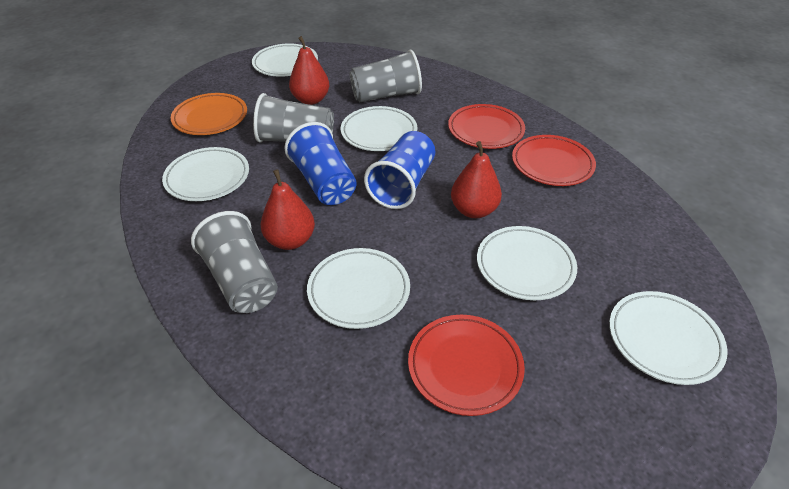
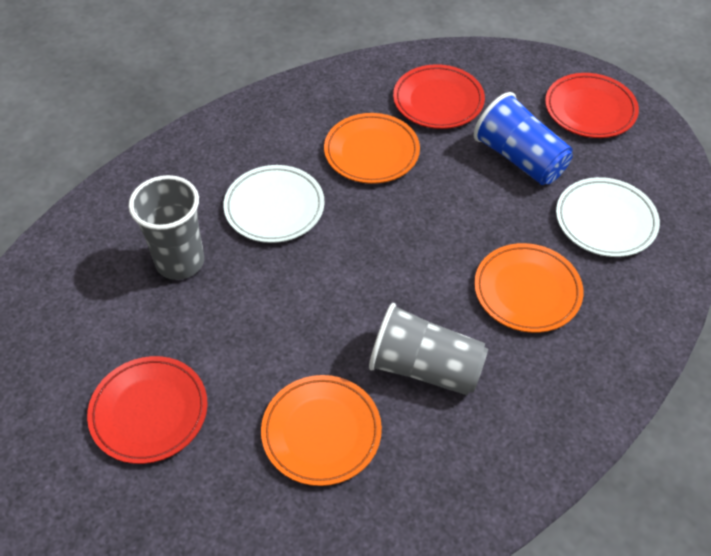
blue cup: 2 -> 1
grey cup: 3 -> 2
orange plate: 1 -> 3
red pear: 3 -> 0
white plate: 6 -> 2

